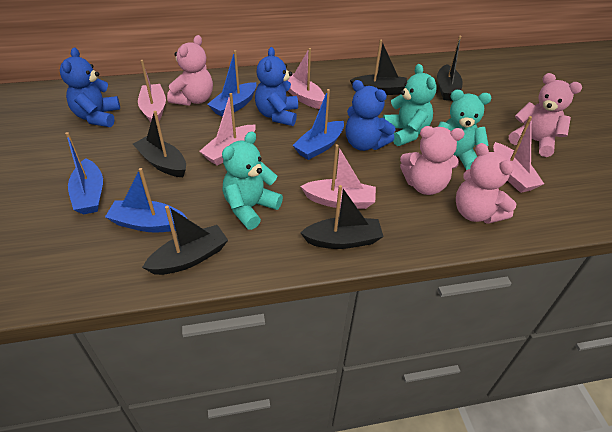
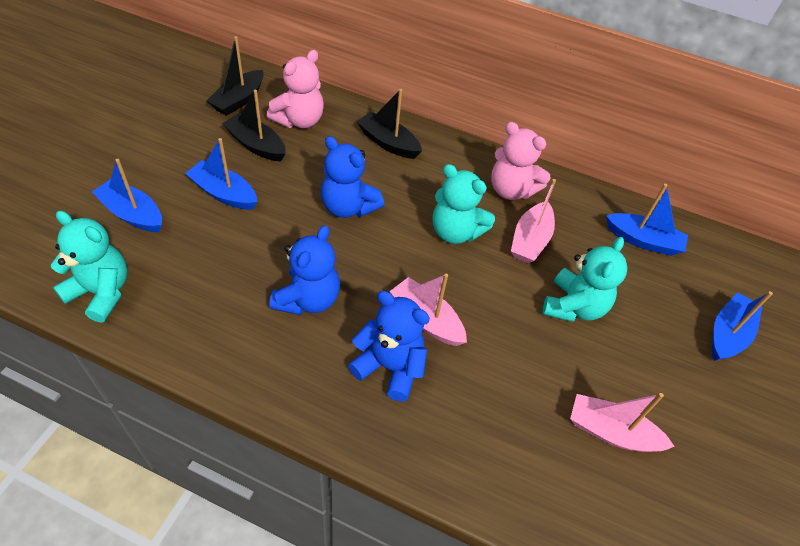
black boat: 5 -> 3
pink boat: 5 -> 3
pink teddy bear: 4 -> 2

